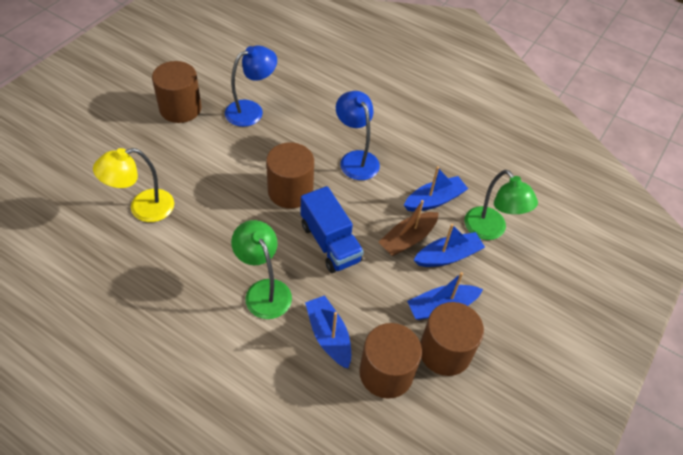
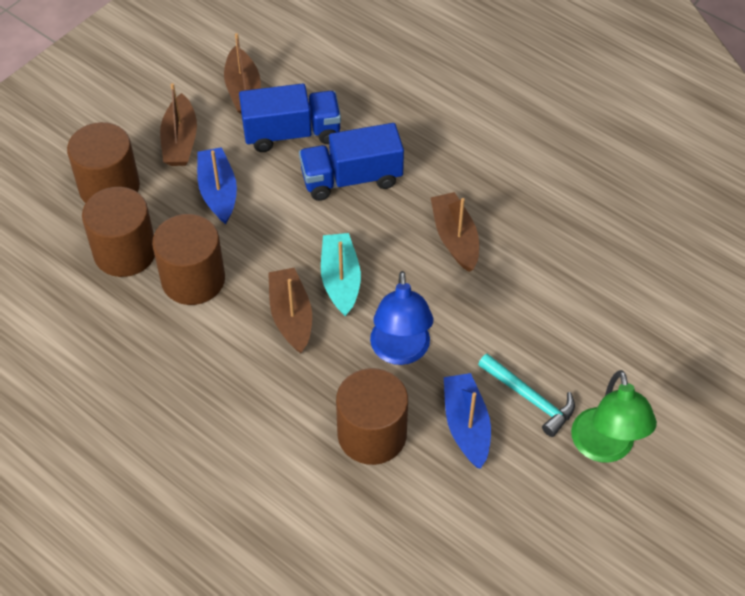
blue boat: 4 -> 2
blue lamp: 2 -> 1
blue truck: 1 -> 2
brown boat: 1 -> 4
green lamp: 2 -> 1
turquoise boat: 0 -> 1
turquoise hammer: 0 -> 1
yellow lamp: 1 -> 0

